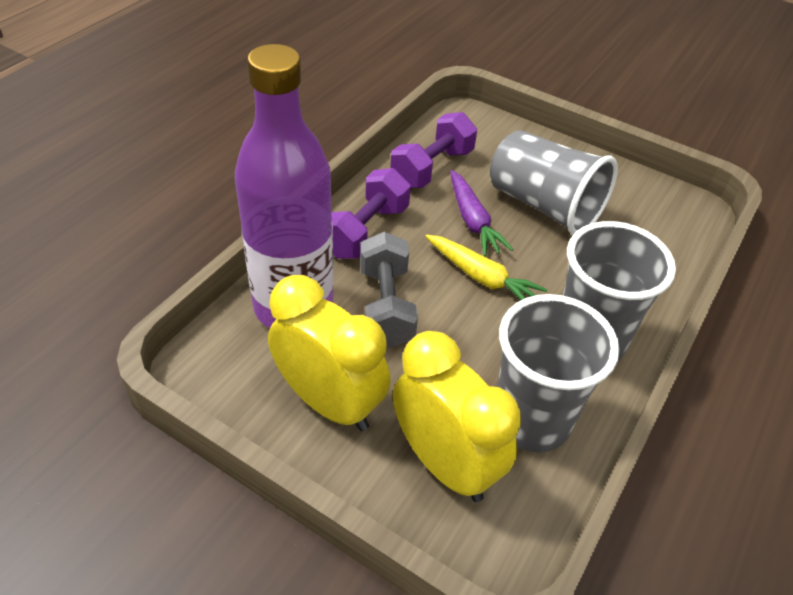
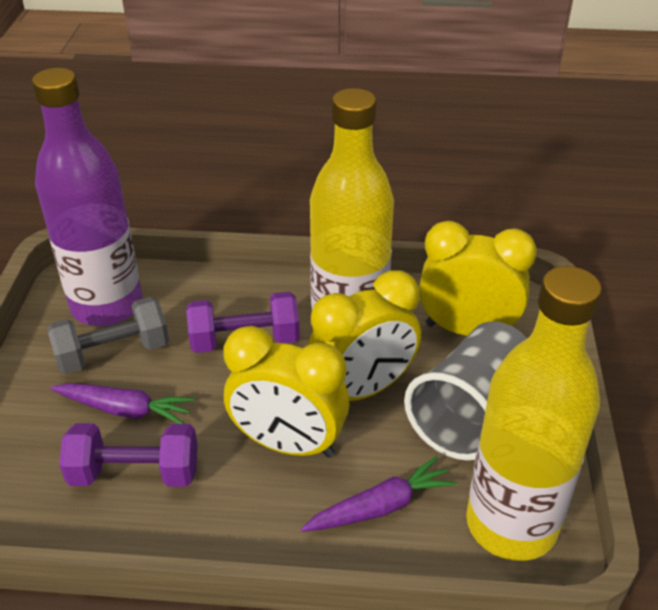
grey cup: 3 -> 1
purple carrot: 1 -> 2
yellow bottle: 0 -> 2
yellow carrot: 1 -> 0
yellow clock: 2 -> 3

